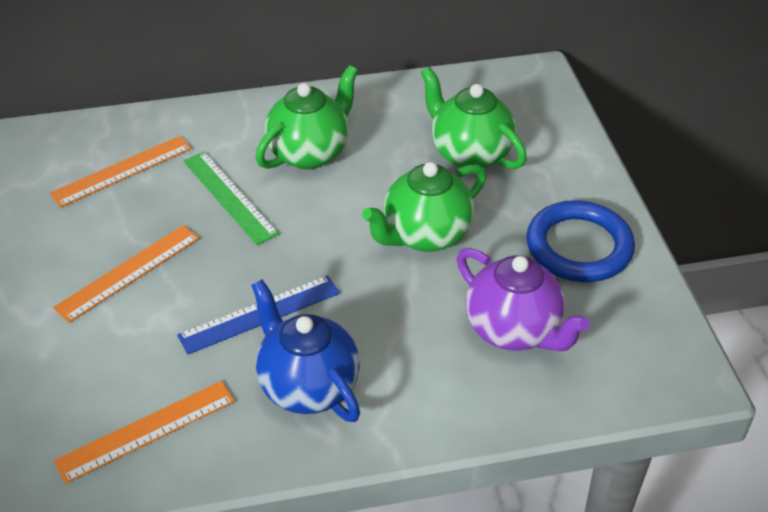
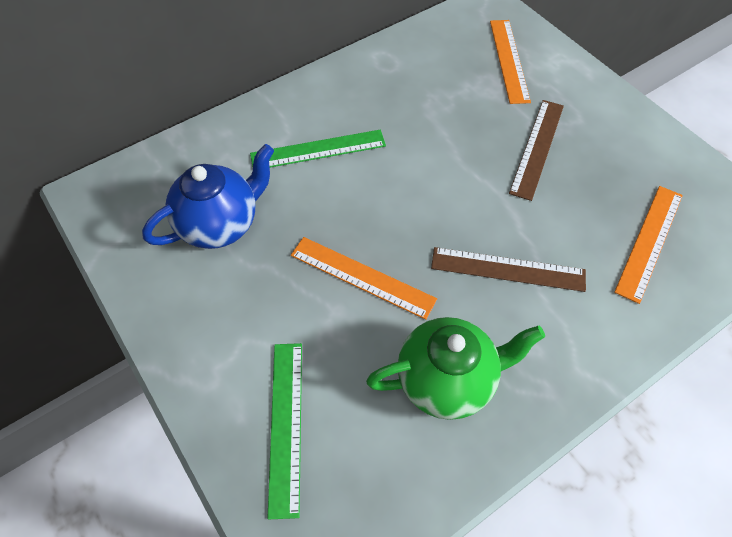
blue ring: 1 -> 0
blue ruler: 1 -> 0
brown ruler: 0 -> 2
green ruler: 1 -> 2
green teapot: 3 -> 1
purple teapot: 1 -> 0

